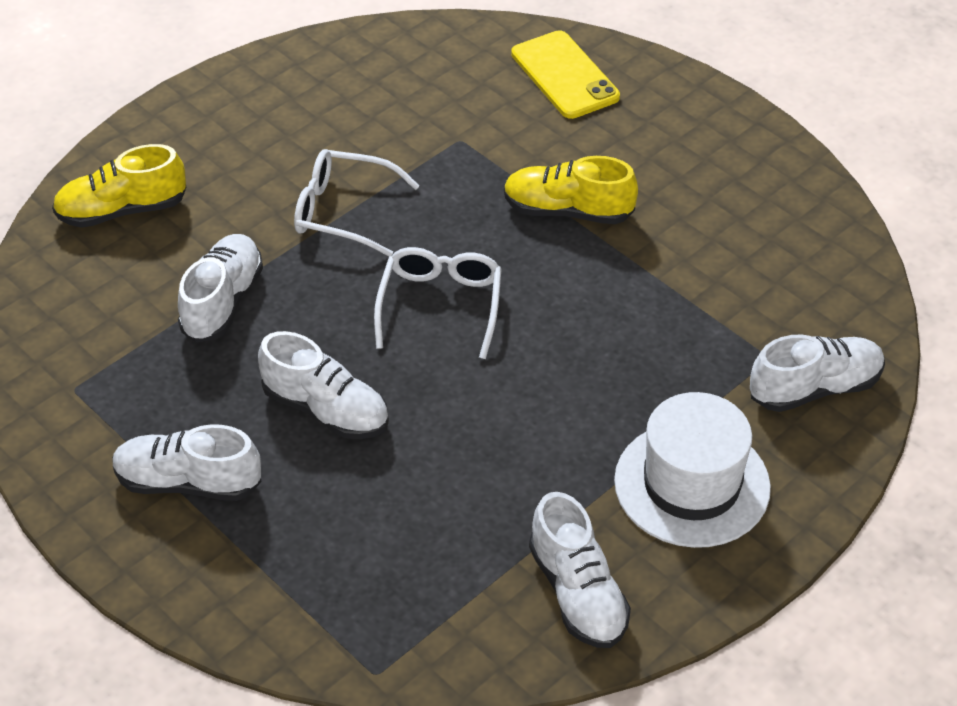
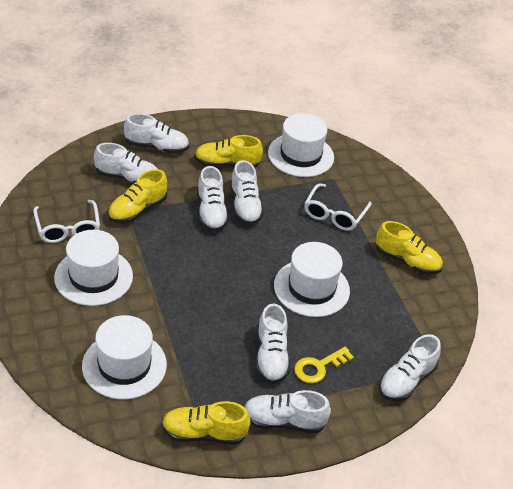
white hat: 1 -> 4
white shoe: 5 -> 7
yellow key: 0 -> 1
yellow phone: 1 -> 0
yellow shoe: 2 -> 4

